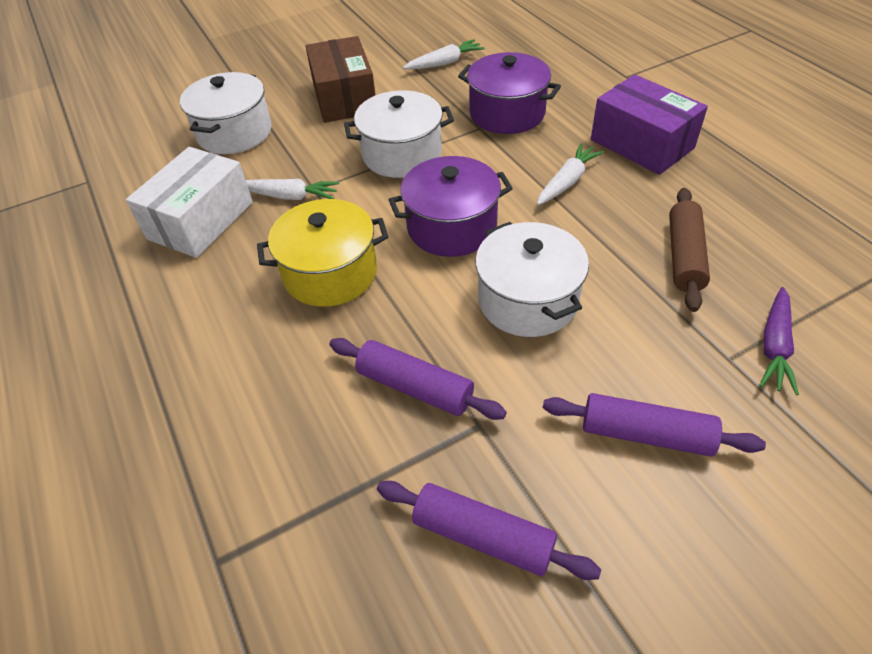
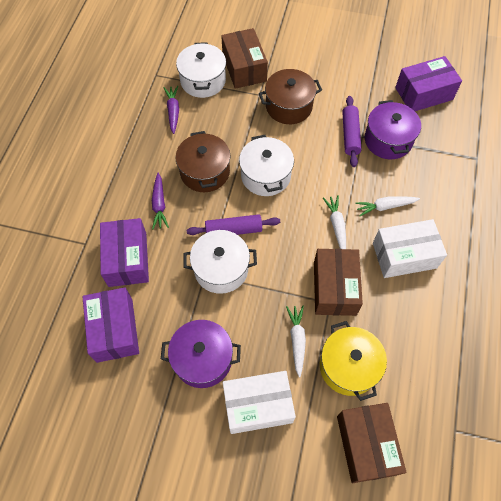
brown box: 1 -> 3
brown pot: 0 -> 2
brown rolling pin: 1 -> 0
purple box: 1 -> 3
purple carrot: 1 -> 2
purple rolling pin: 3 -> 2
white box: 1 -> 2

